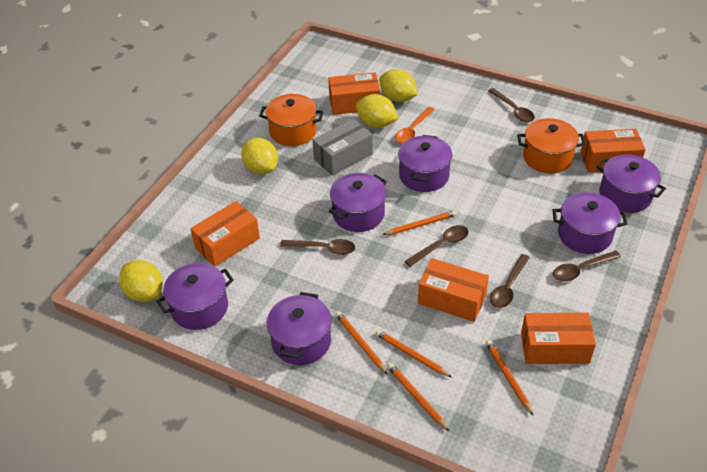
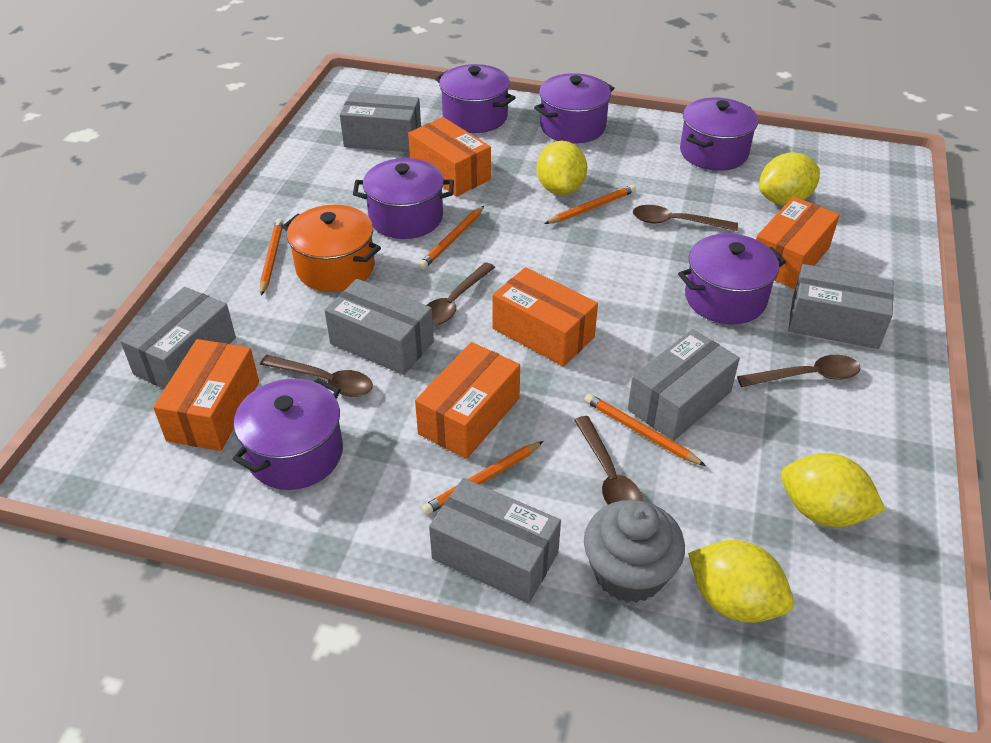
grey box: 1 -> 6
grey cupcake: 0 -> 1
orange pot: 2 -> 1
orange spoon: 1 -> 0

